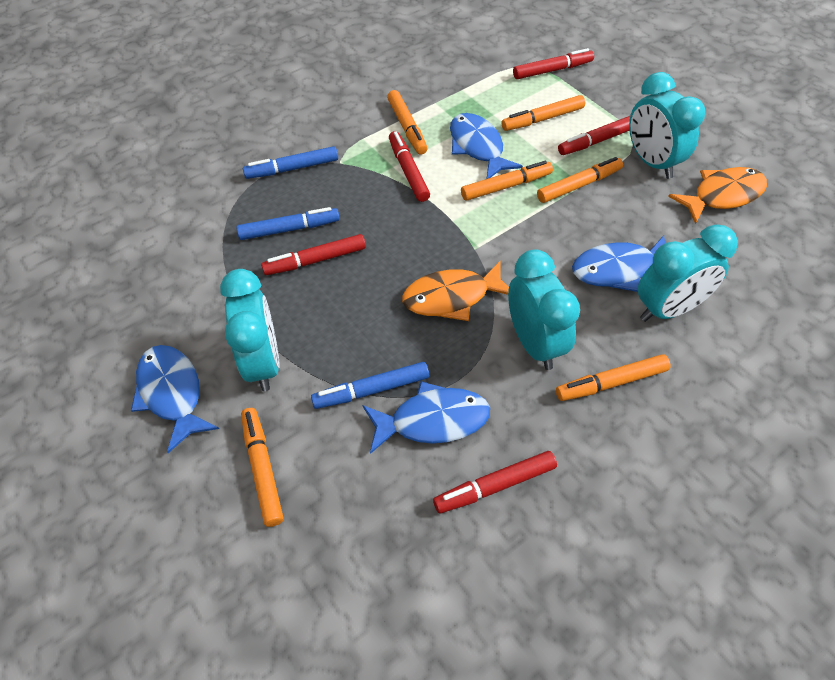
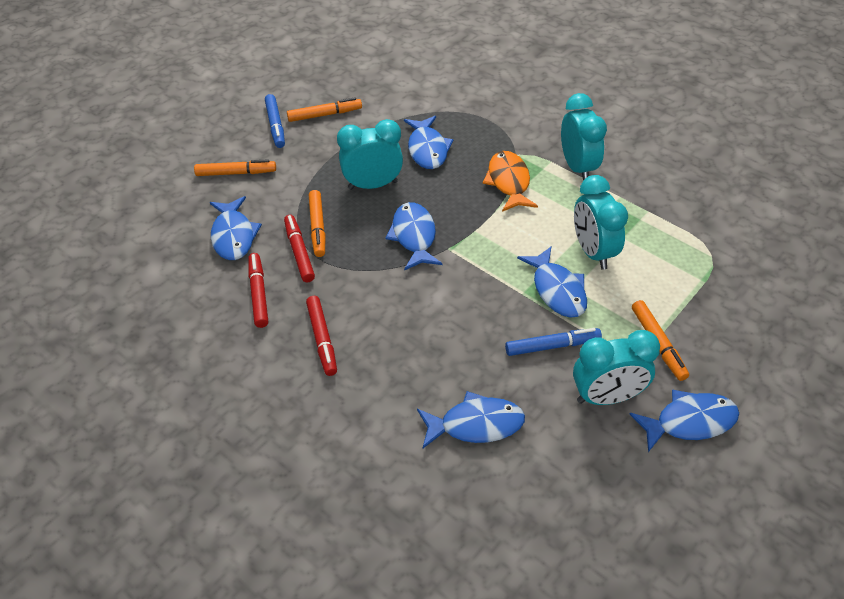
blue fish: 4 -> 6
blue marker: 3 -> 2
orange fish: 2 -> 1
orange marker: 6 -> 4
red marker: 5 -> 3

